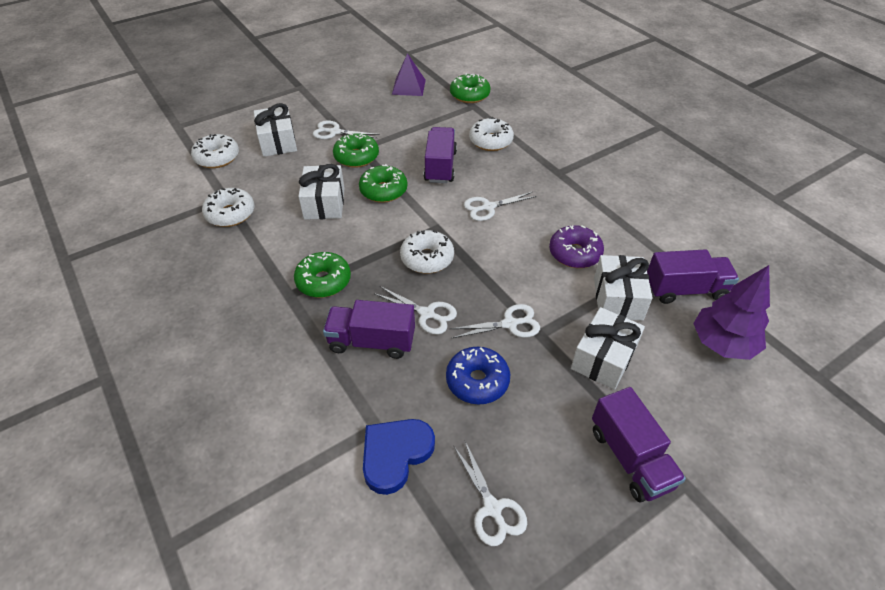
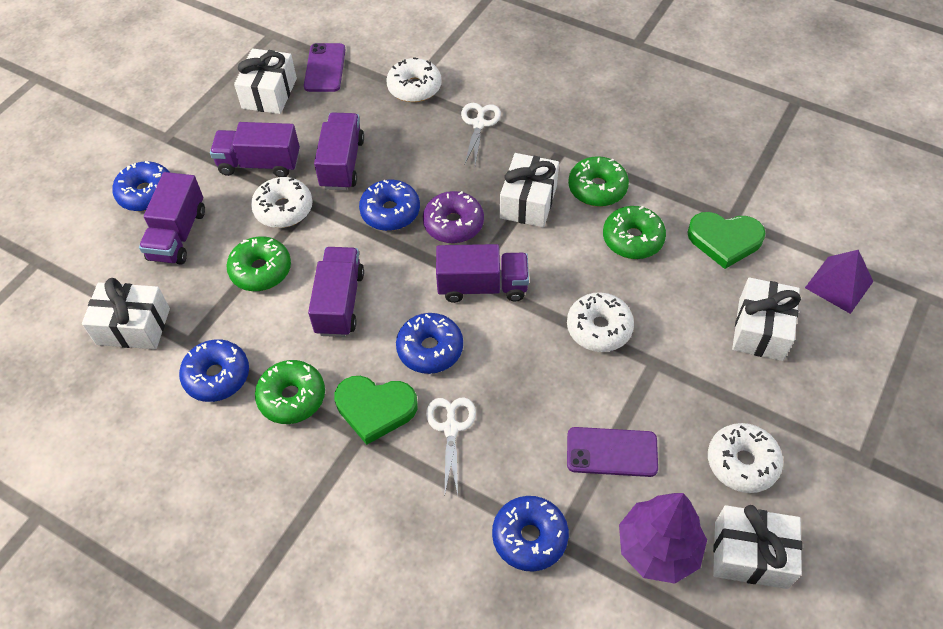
blue donut: 1 -> 5
blue heart: 1 -> 0
green heart: 0 -> 2
purple phone: 0 -> 2
purple truck: 4 -> 5
white gift: 4 -> 5
white scissors: 5 -> 2

